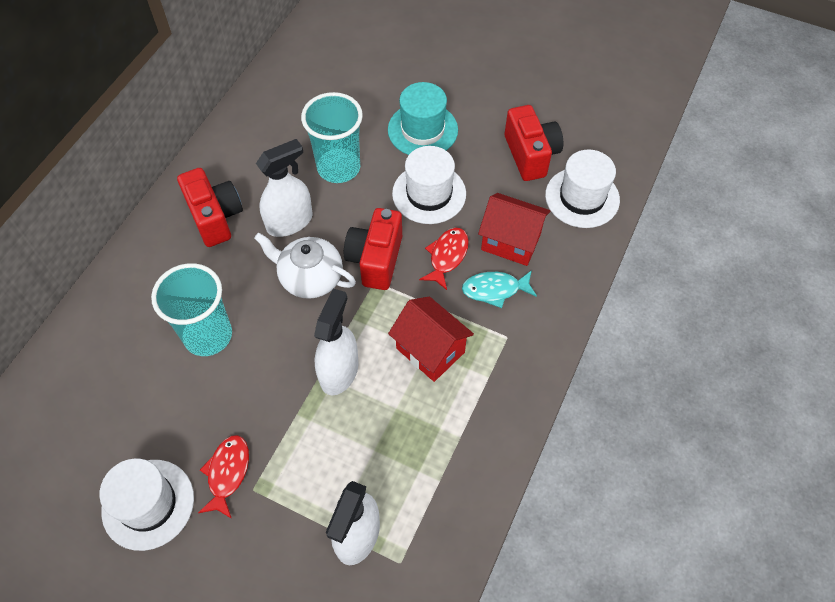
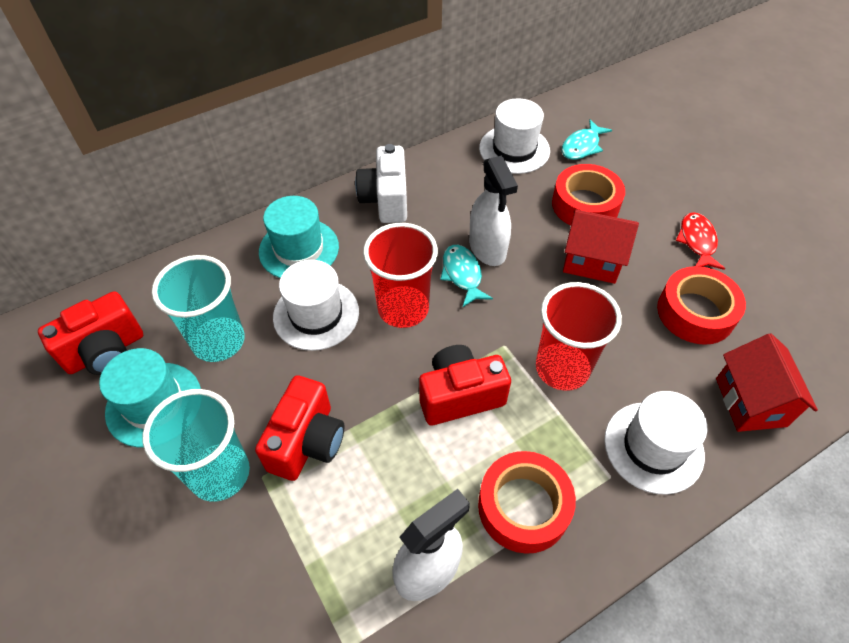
red cup: 0 -> 2
red fish: 2 -> 1
red tape: 0 -> 3
turquoise fish: 1 -> 2
turquoise hat: 1 -> 2
white camera: 0 -> 1
white spray bottle: 3 -> 2
white teapot: 1 -> 0

